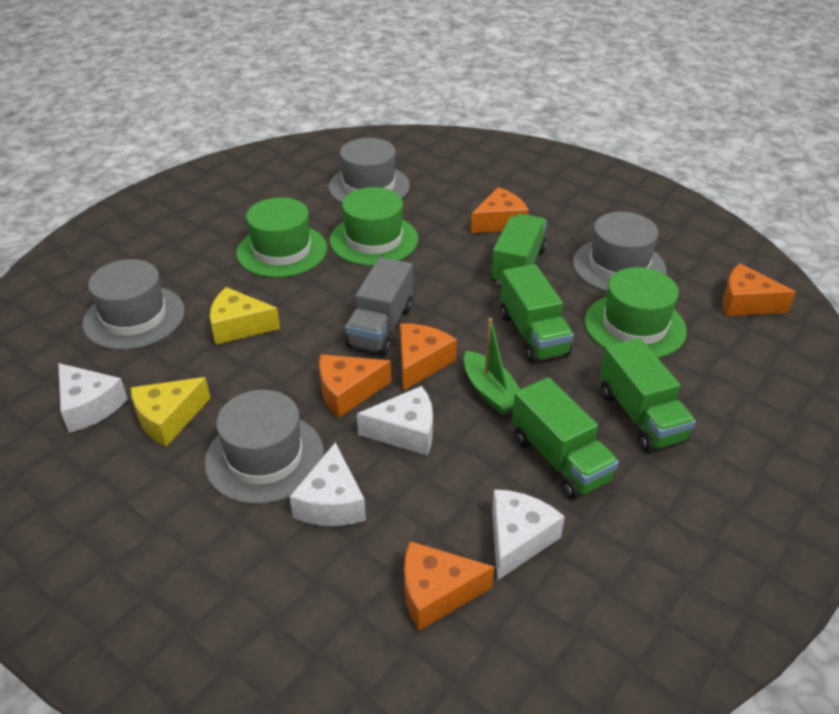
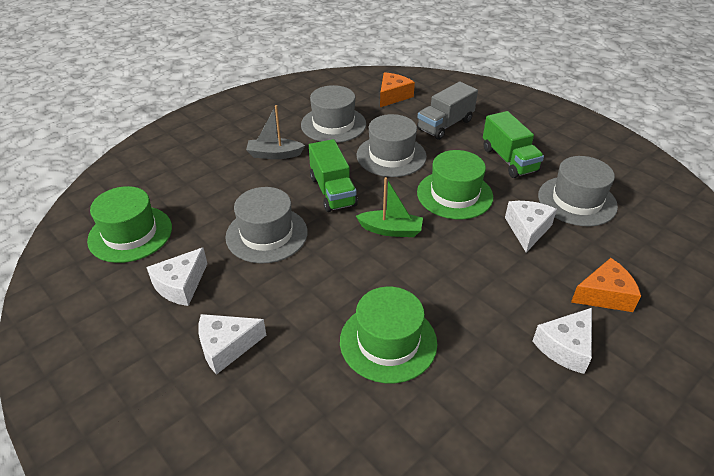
green truck: 4 -> 2
grey boat: 0 -> 1
orange cheese: 5 -> 2
yellow cheese: 2 -> 0

